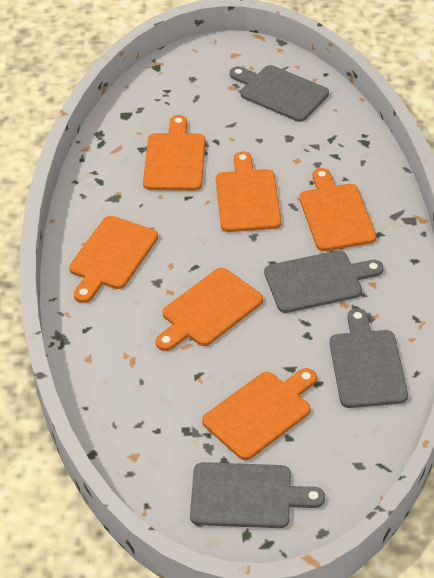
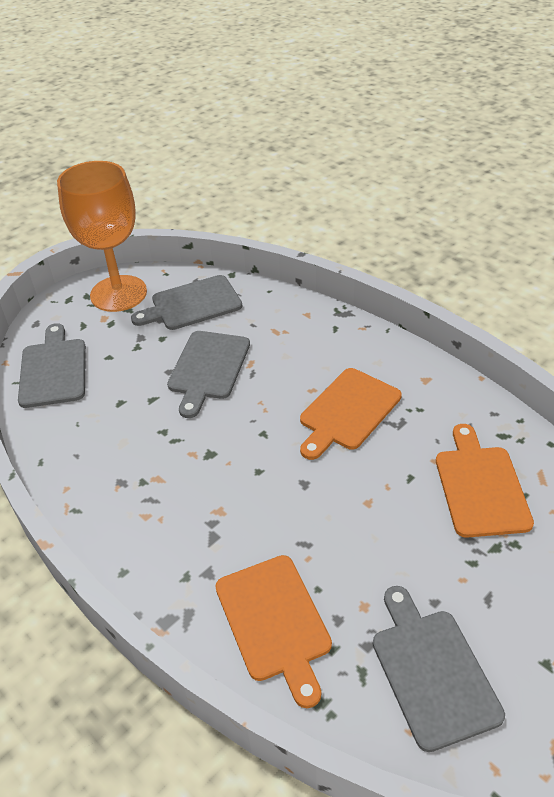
orange cutting board: 6 -> 3
orange goblet: 0 -> 1

